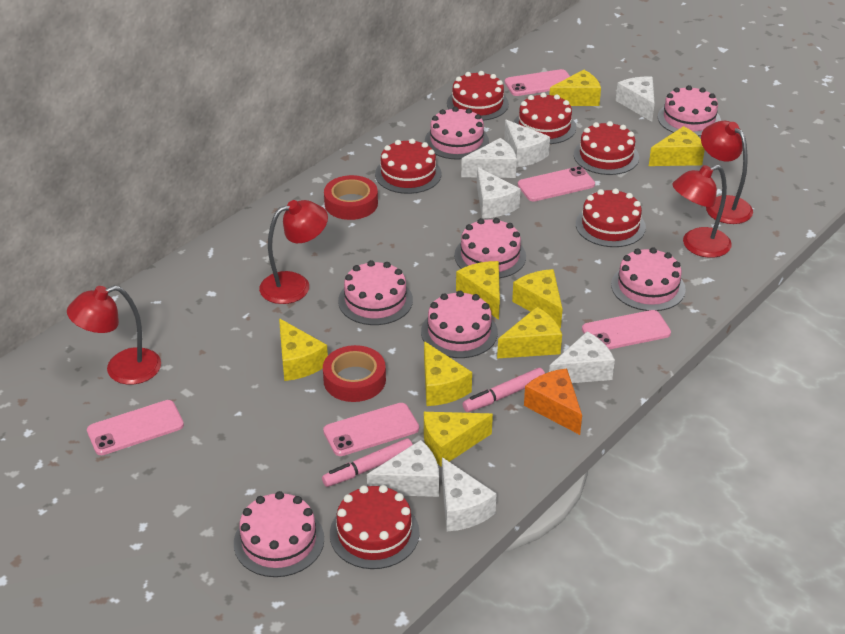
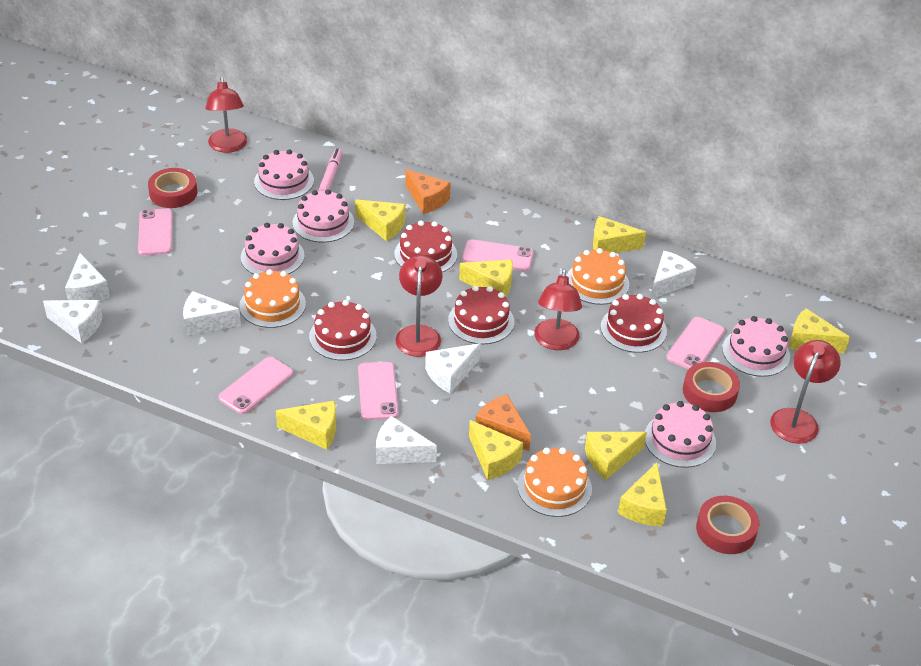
orange cake: 0 -> 3
orange cheese: 1 -> 2
pink cake: 7 -> 5
pink marker: 2 -> 1
red cake: 6 -> 4
red tape: 2 -> 3
white cheese: 7 -> 6

